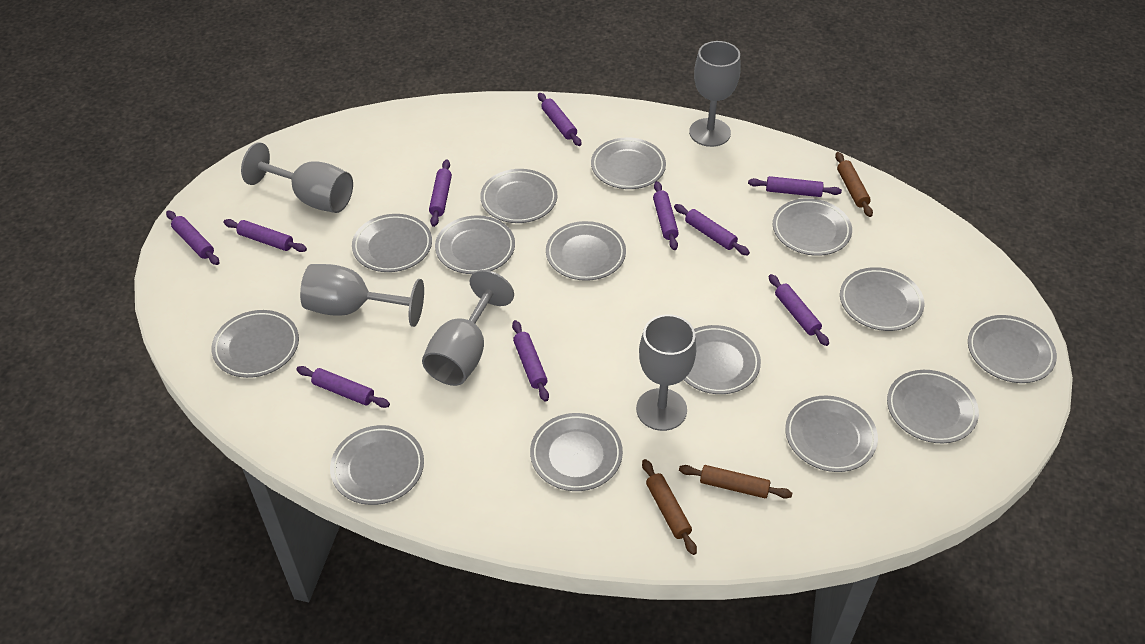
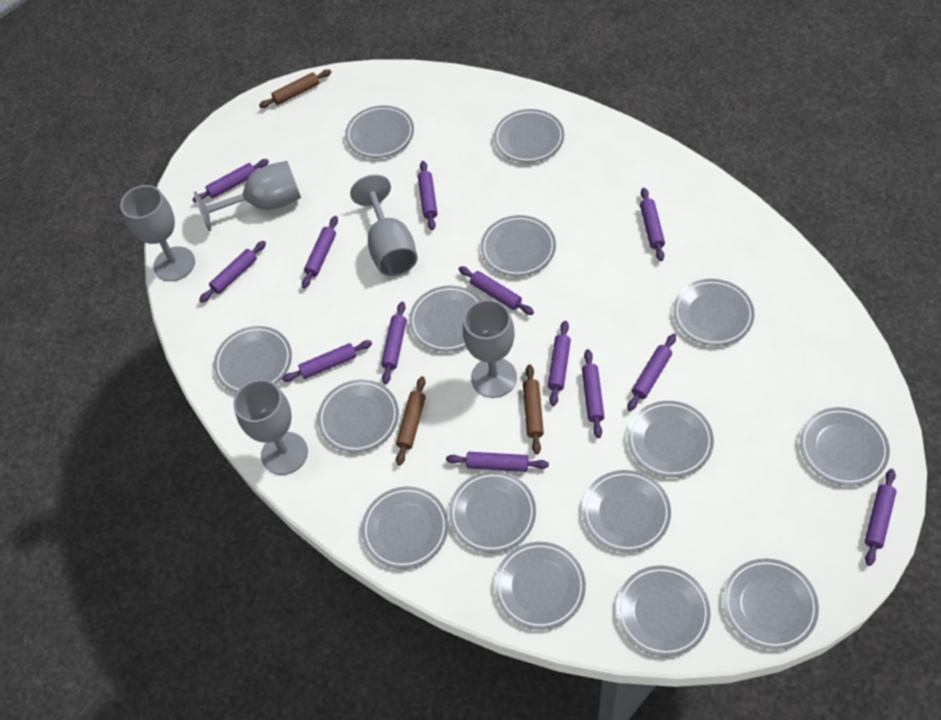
grey plate: 14 -> 15
purple rolling pin: 10 -> 13

